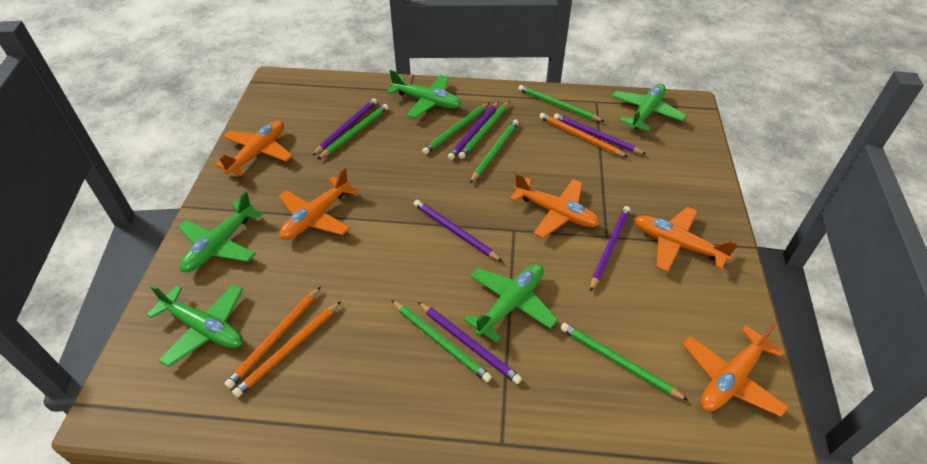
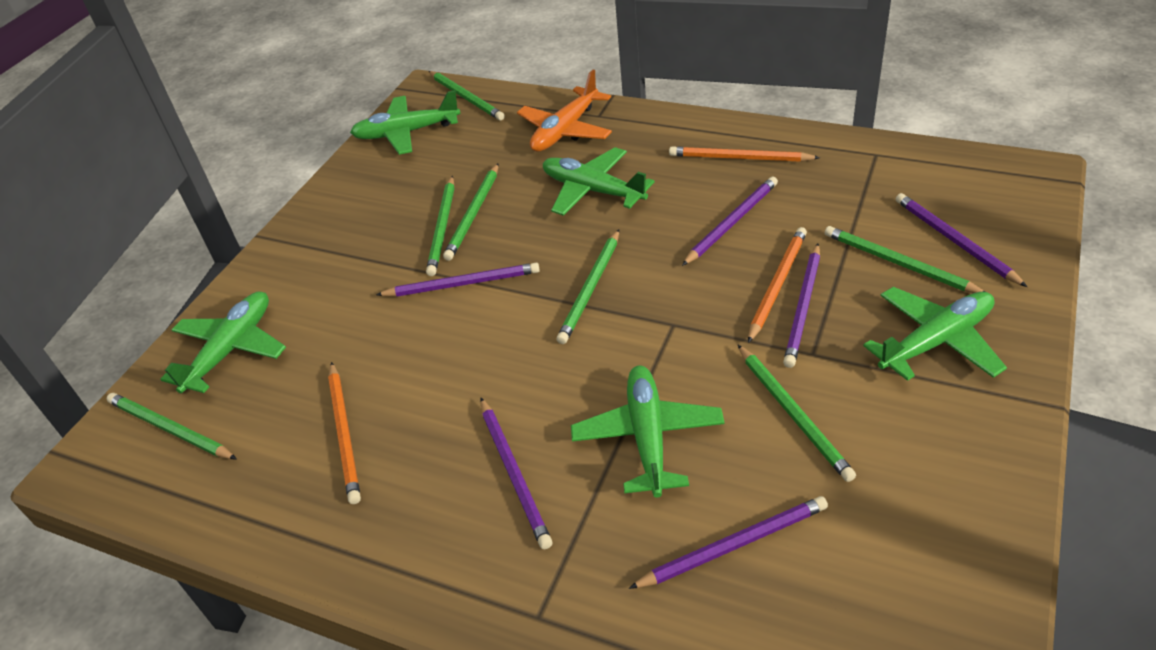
orange plane: 5 -> 1

